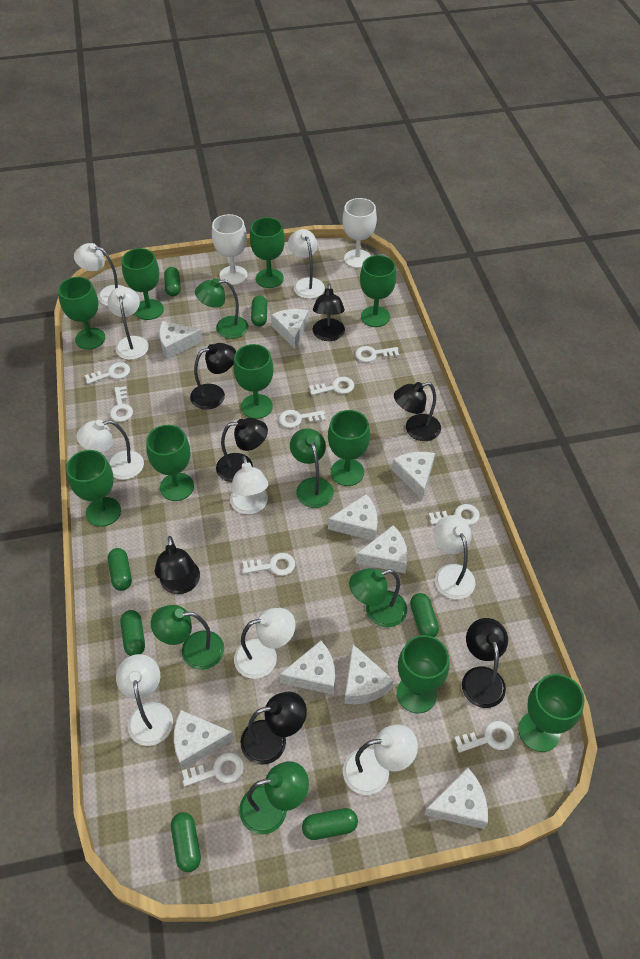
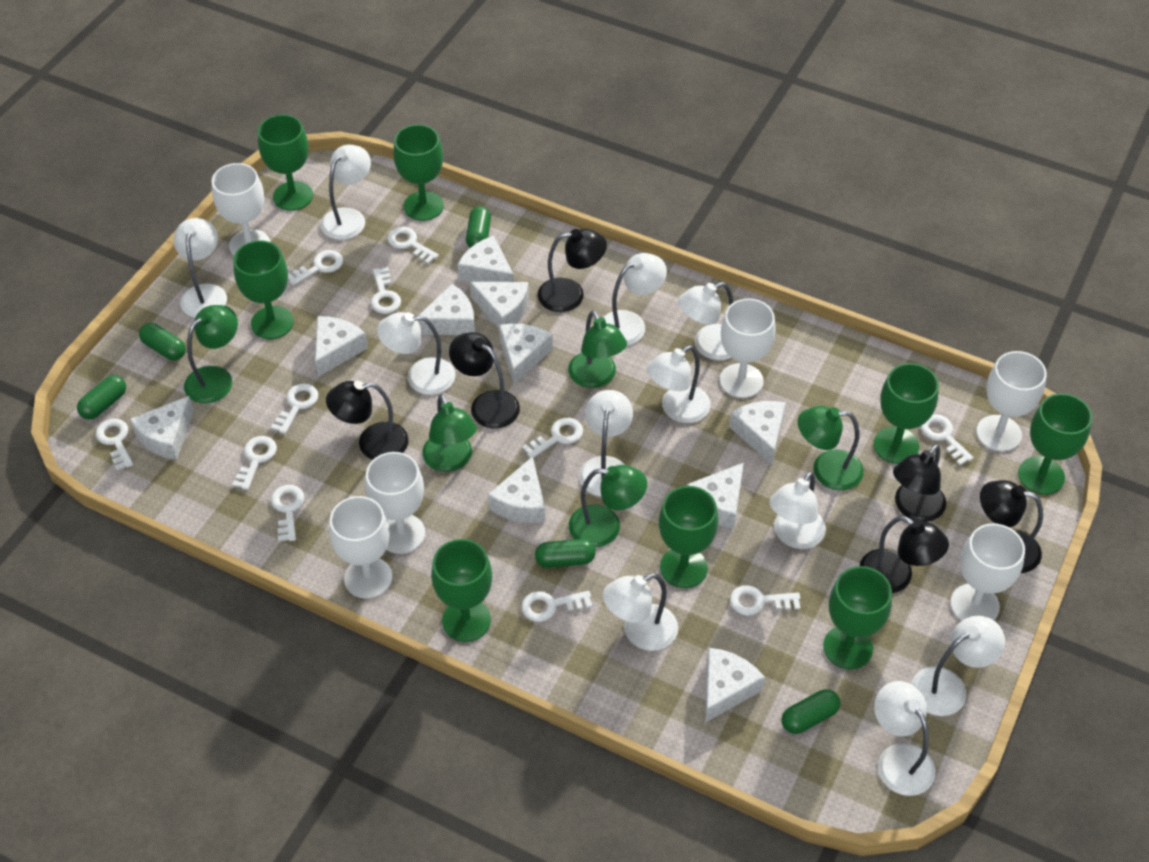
black lamp: 7 -> 6
green capsule: 7 -> 5
green goblet: 10 -> 8
white cheese: 9 -> 10
white goblet: 2 -> 6
white key: 9 -> 11
white lamp: 9 -> 11

